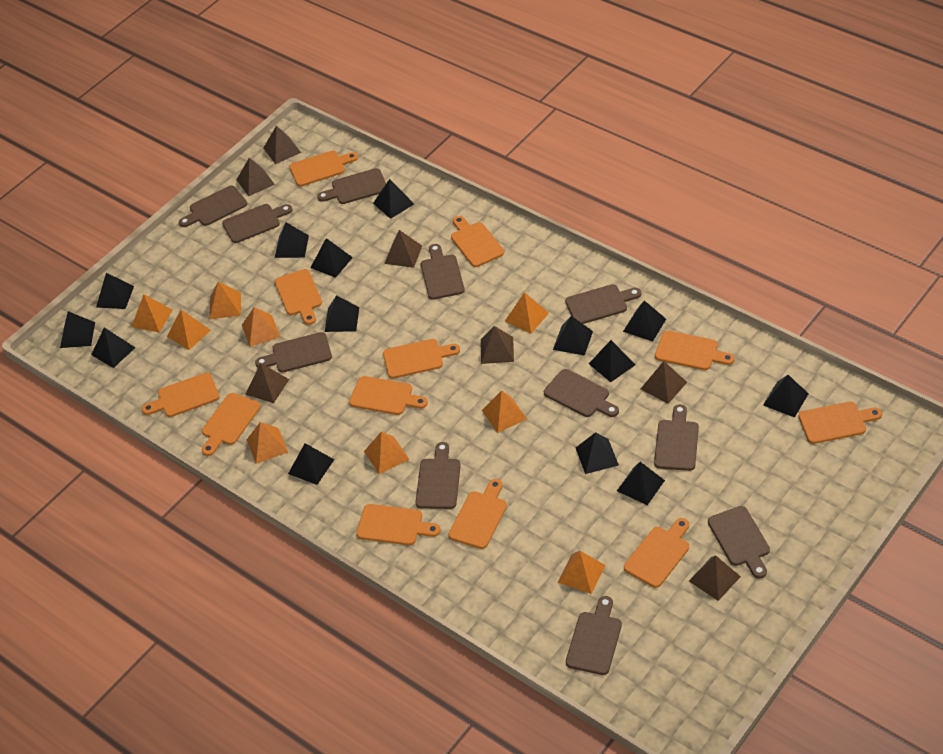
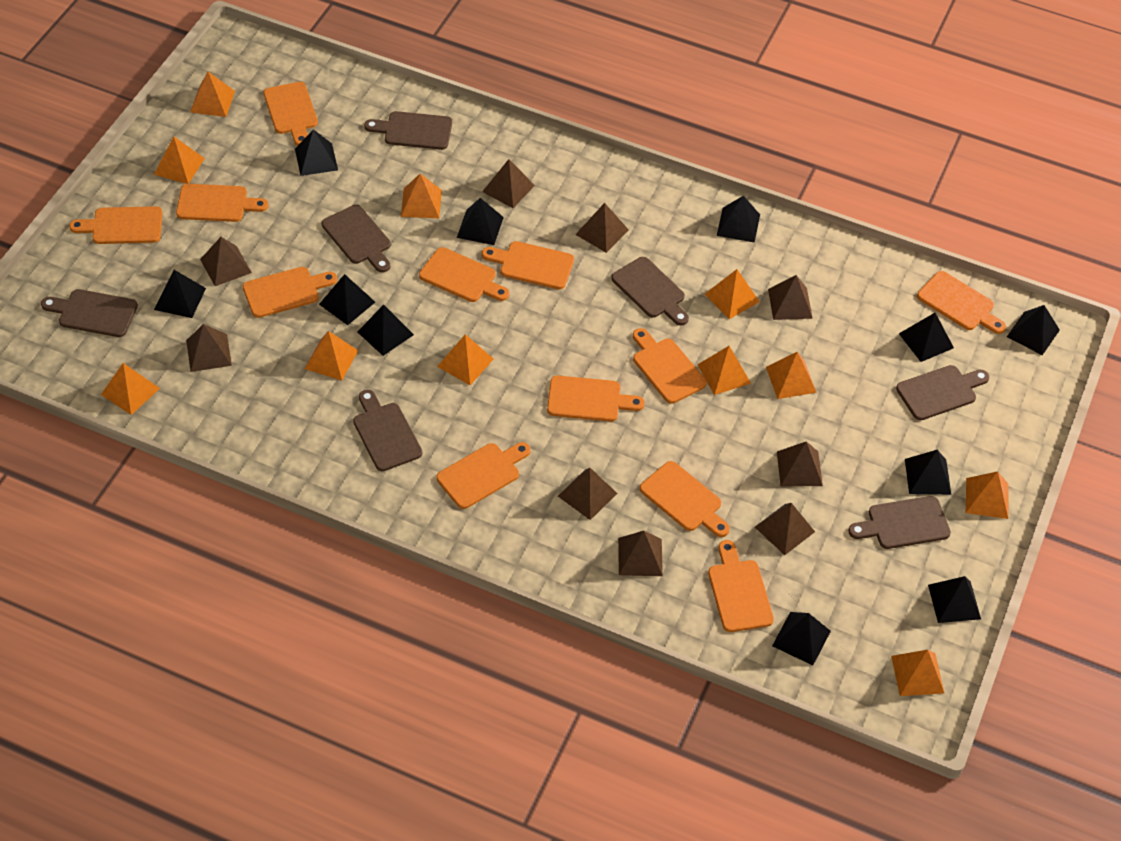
black pyramid: 14 -> 11
brown cutting board: 11 -> 7
brown pyramid: 7 -> 9
orange pyramid: 9 -> 11

